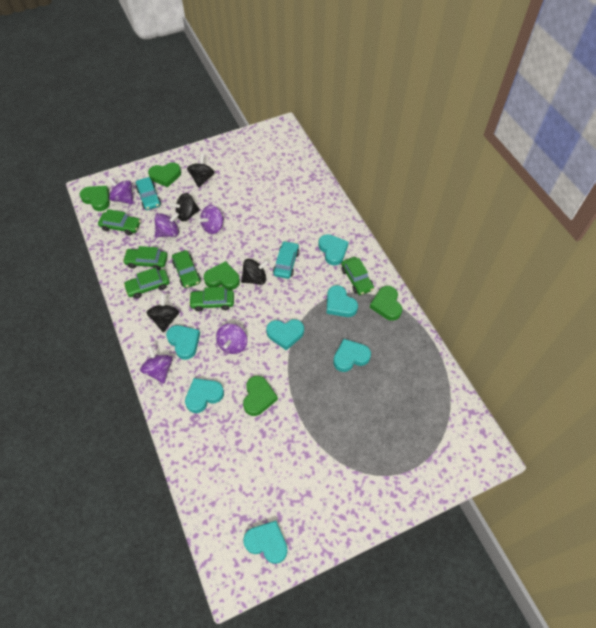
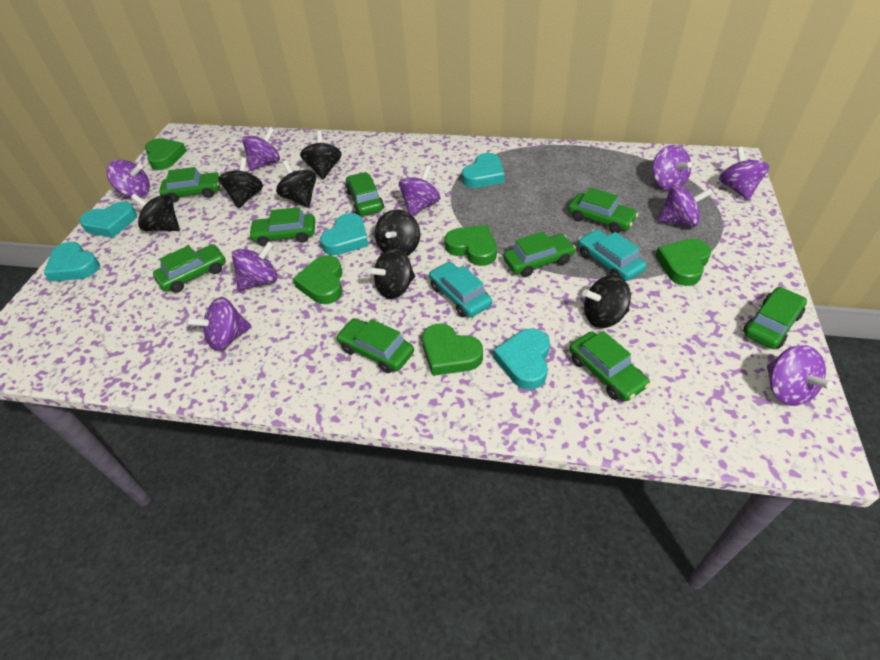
black spinning top: 4 -> 7
green car: 6 -> 9
purple spinning top: 5 -> 9
turquoise heart: 7 -> 5

